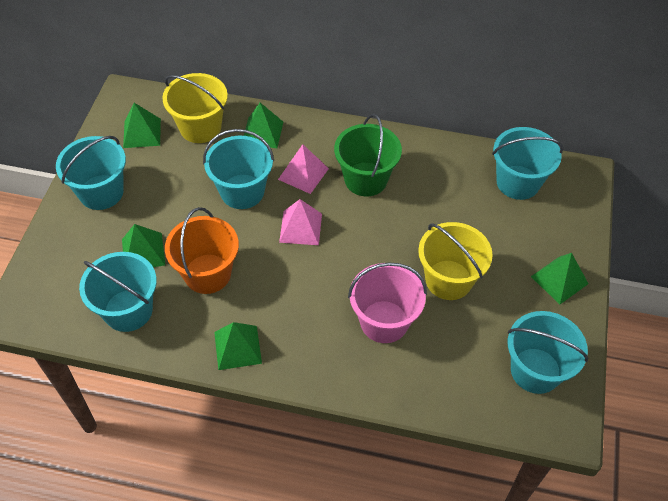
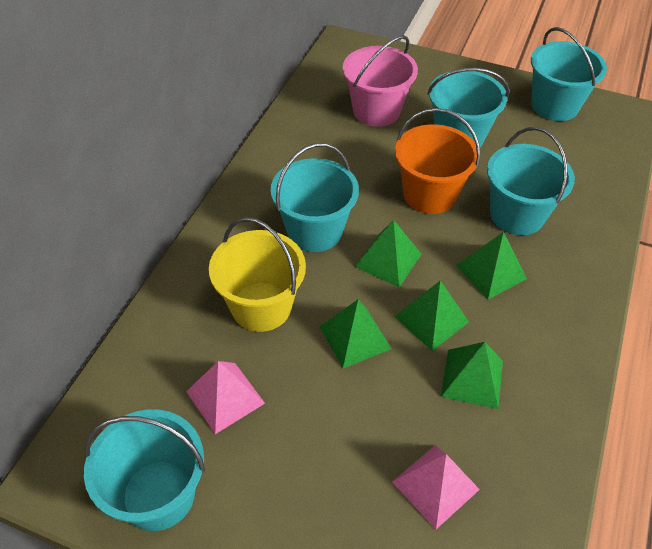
green bucket: 1 -> 0
yellow bucket: 2 -> 1

